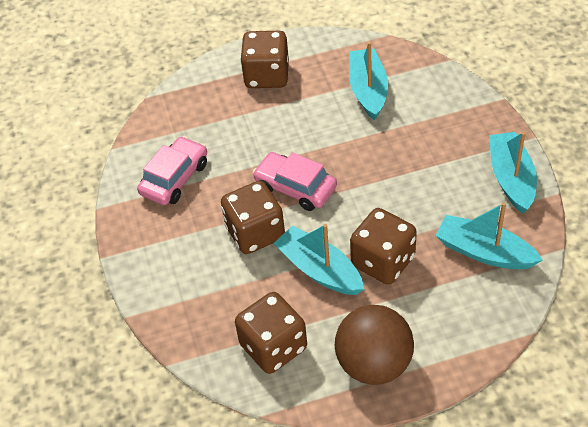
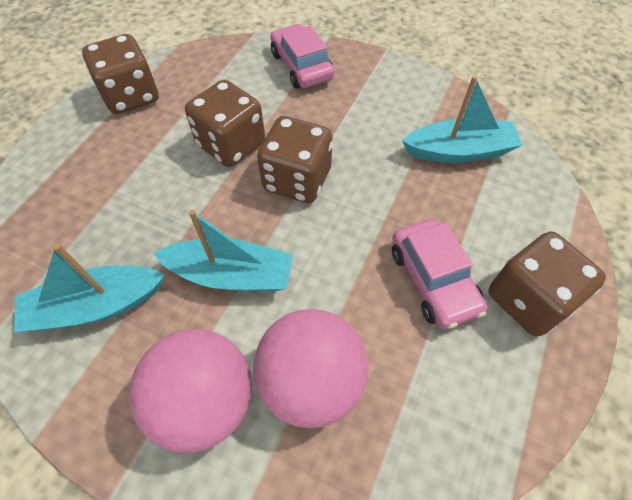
brown ball: 1 -> 0
pink ball: 0 -> 2
turquoise boat: 4 -> 3

